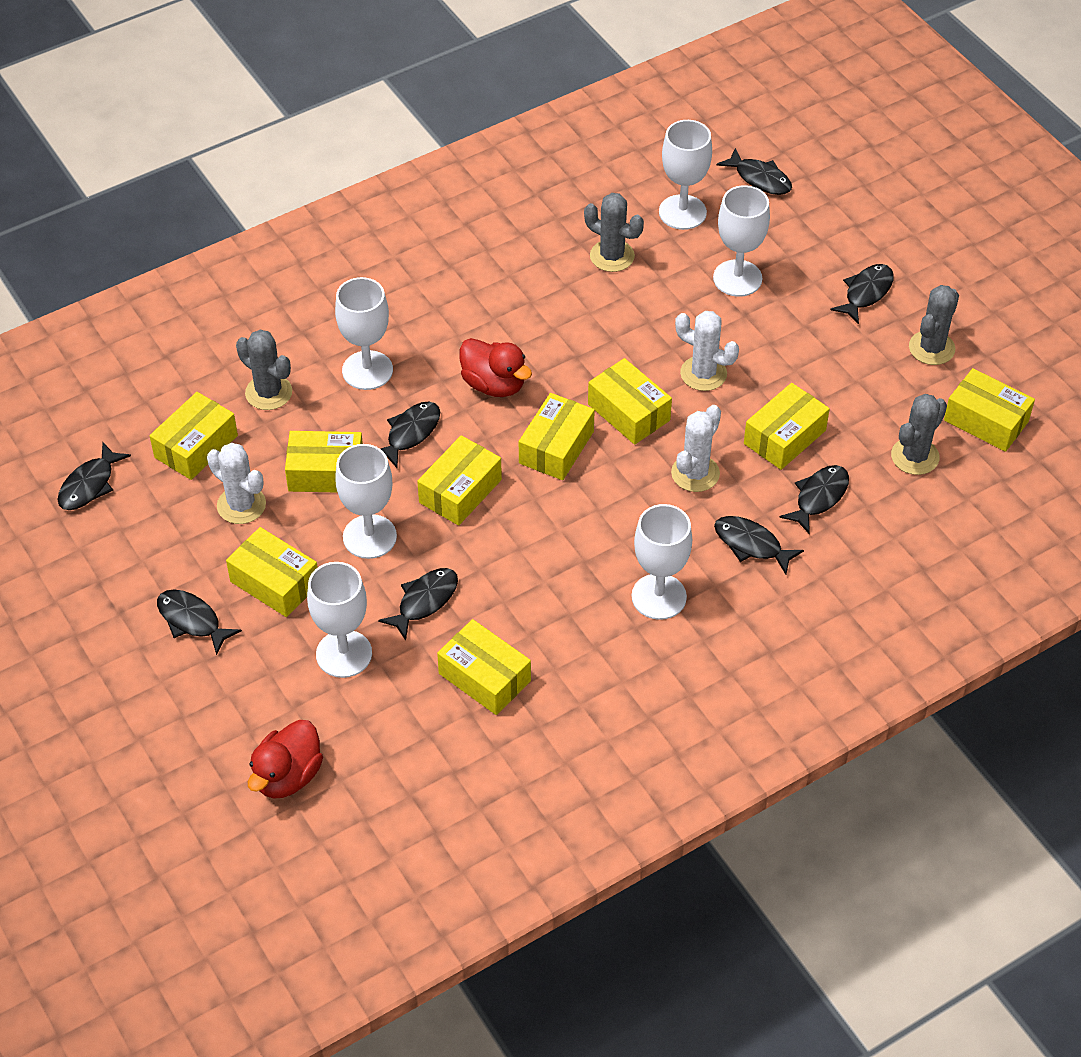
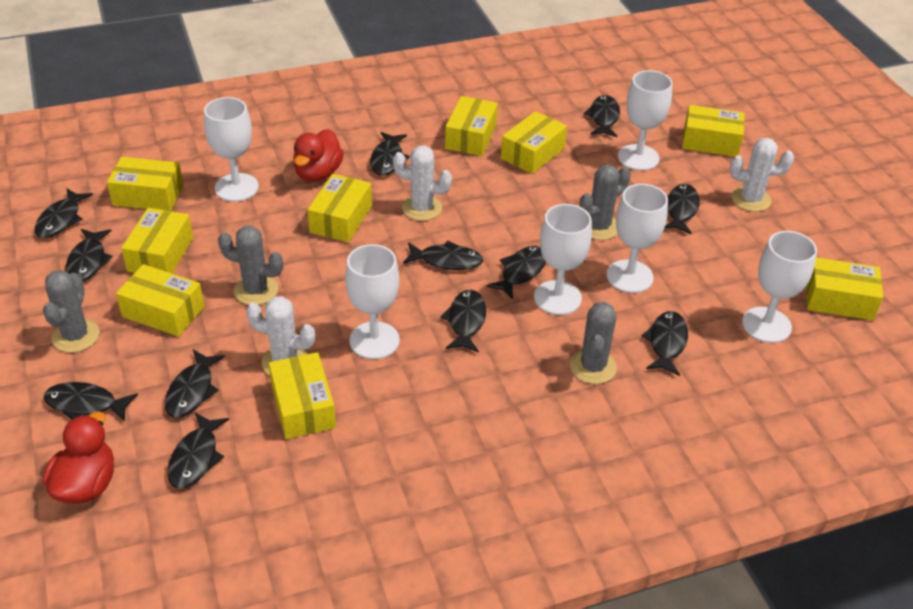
black fish: 8 -> 12

